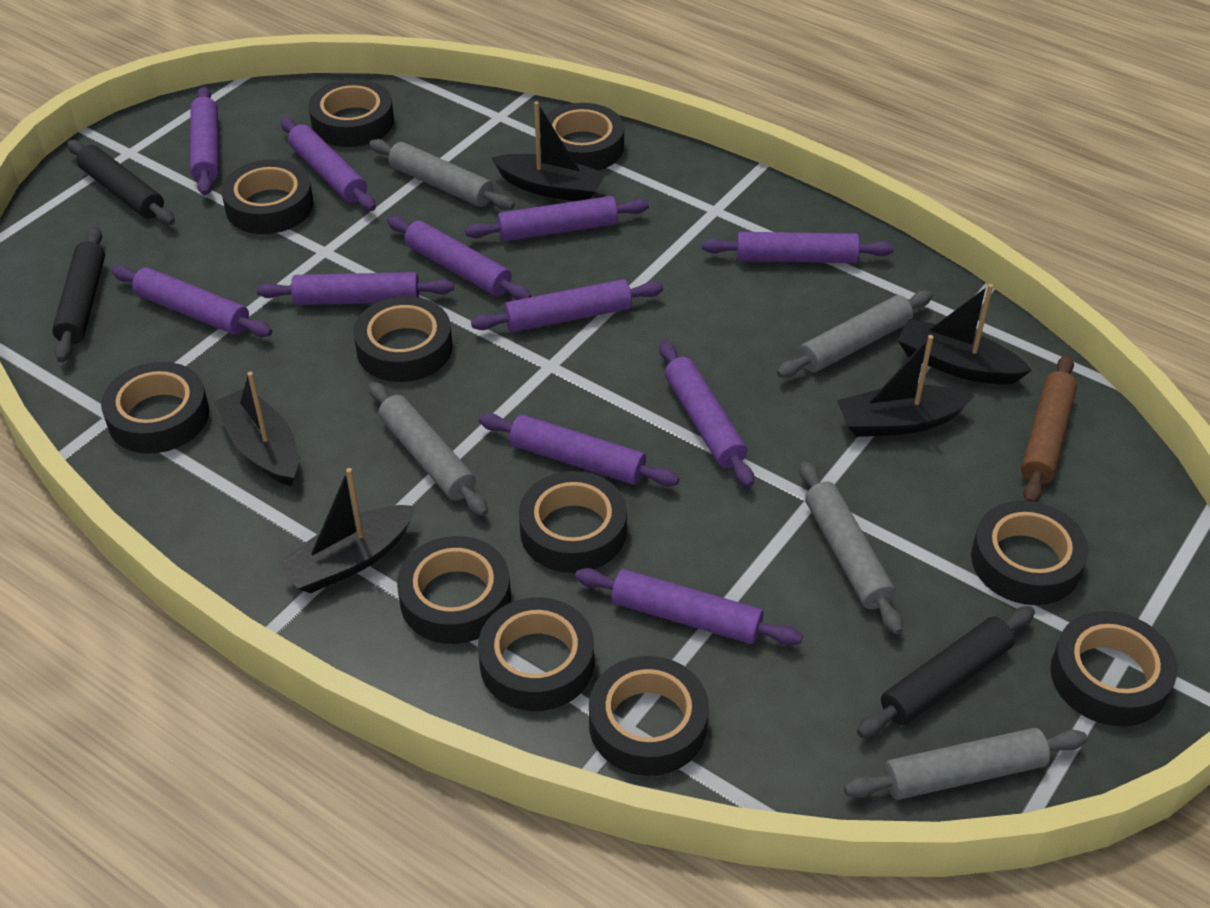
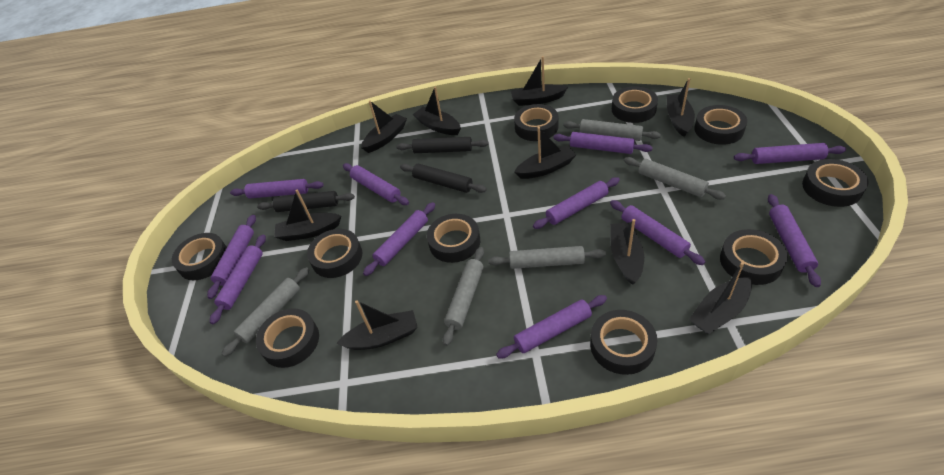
black boat: 5 -> 9
black tape: 11 -> 10
brown rolling pin: 1 -> 0

